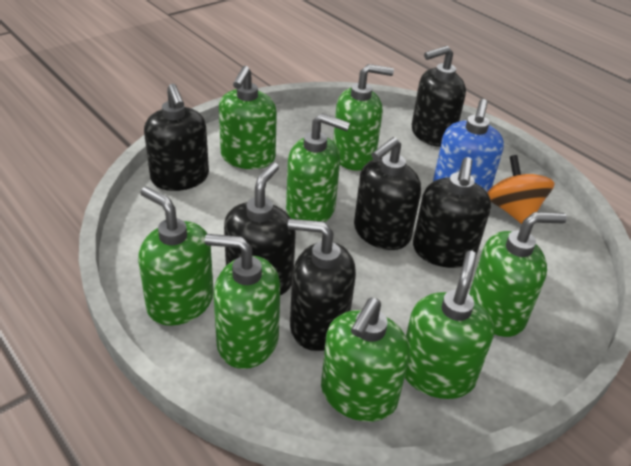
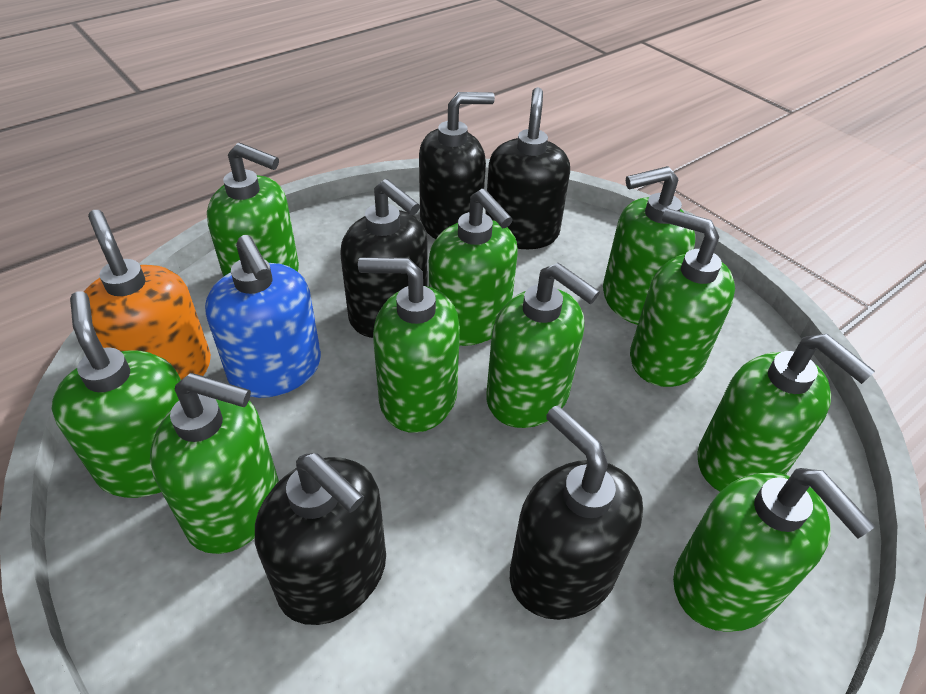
black soap dispenser: 6 -> 5
green soap dispenser: 8 -> 10
orange soap dispenser: 0 -> 1
orange spinning top: 1 -> 0

